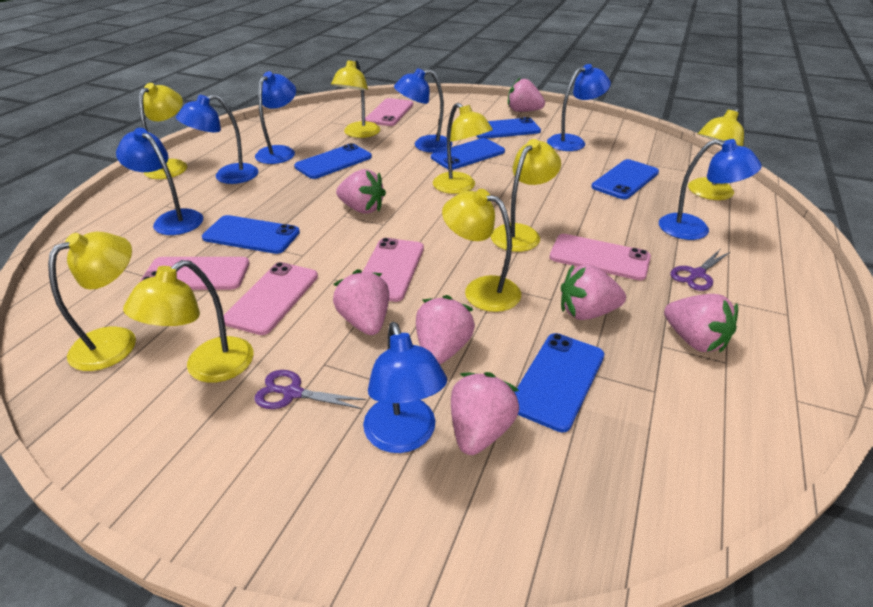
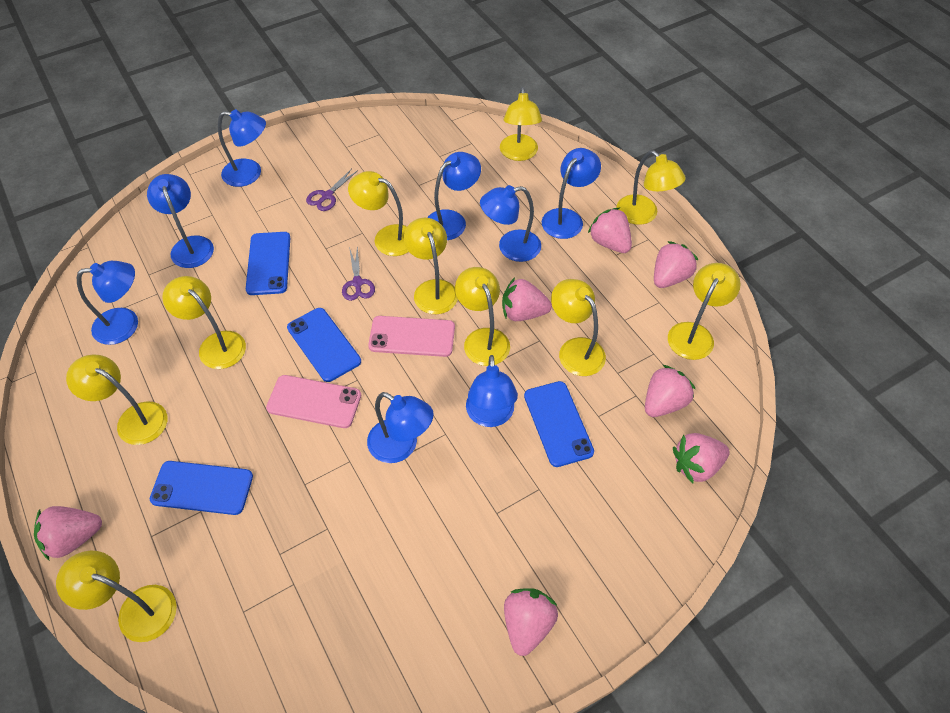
blue lamp: 7 -> 8
blue phone: 6 -> 4
pink phone: 5 -> 2
yellow lamp: 8 -> 10

